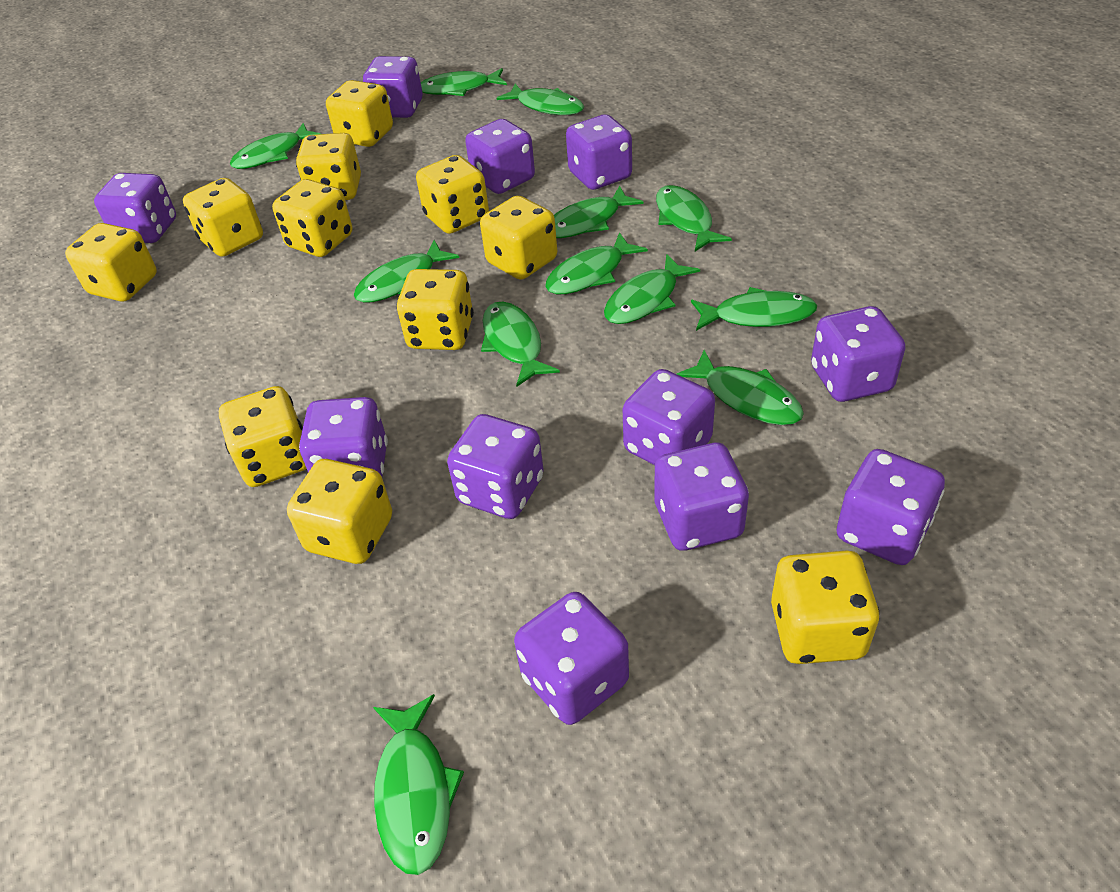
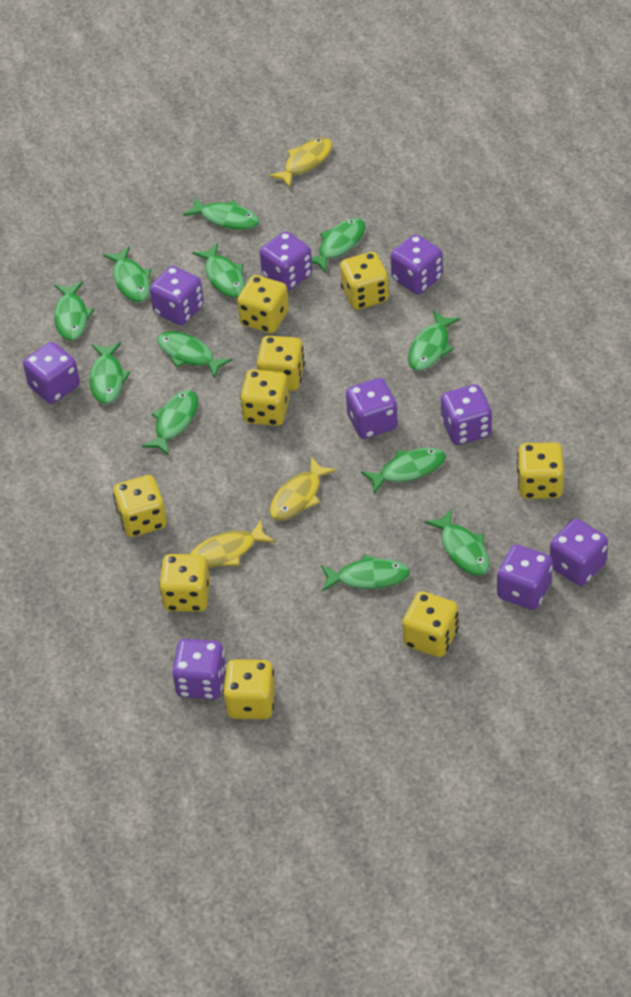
purple dice: 11 -> 9
yellow dice: 11 -> 9
yellow fish: 0 -> 3

